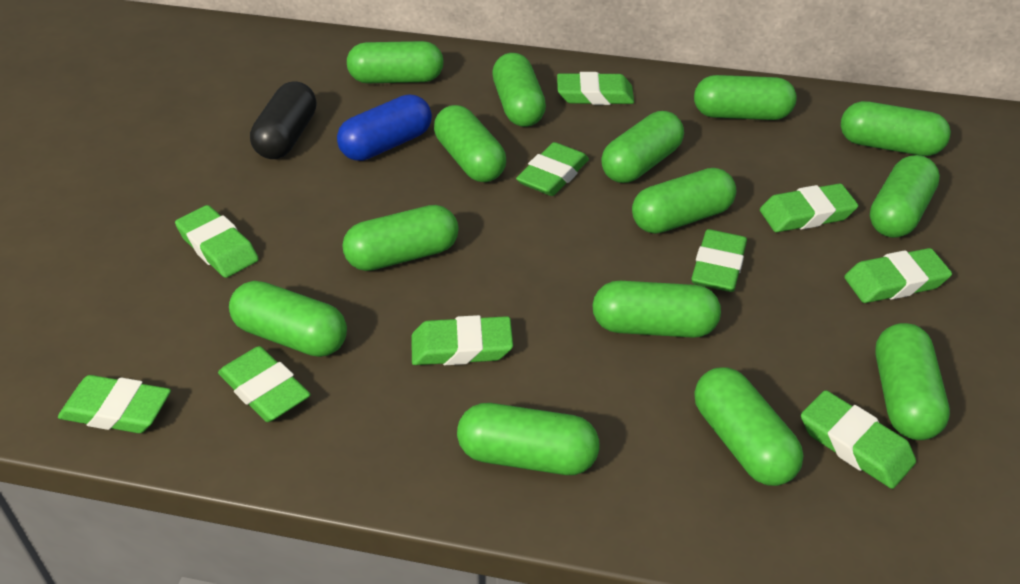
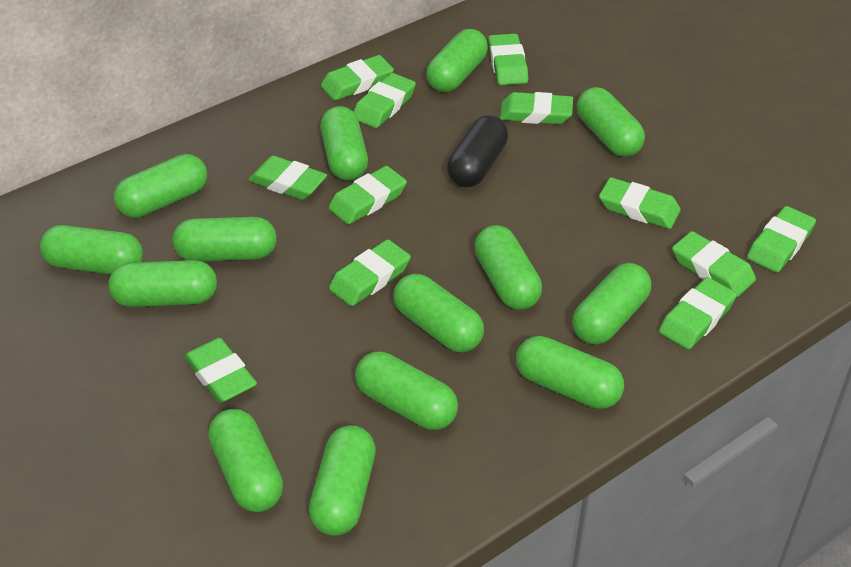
blue capsule: 1 -> 0
green eraser: 10 -> 12

